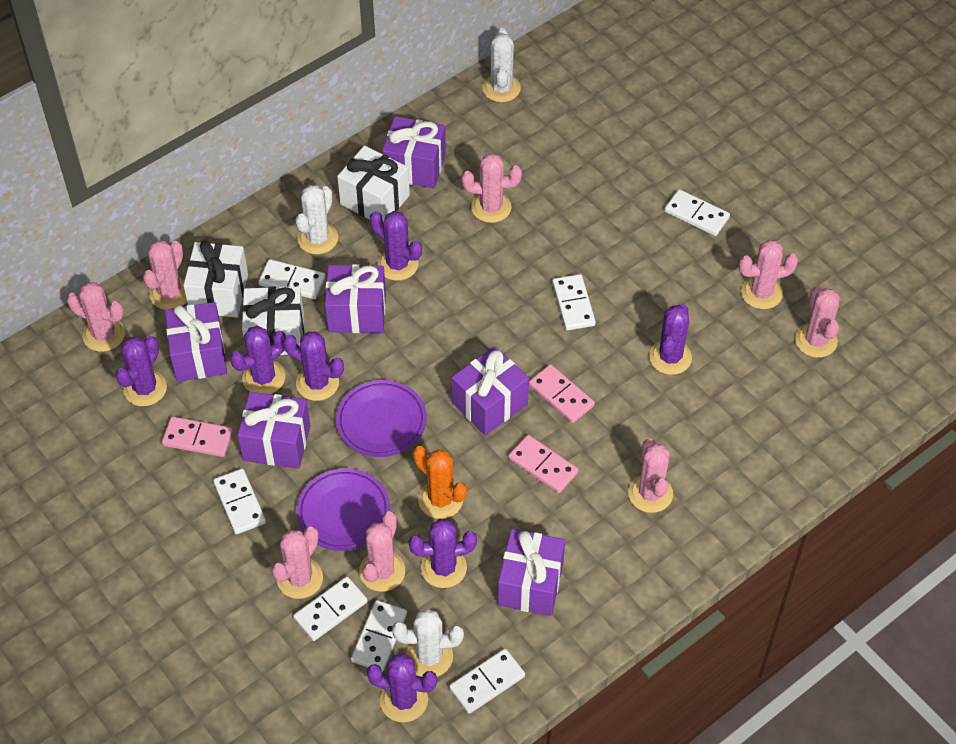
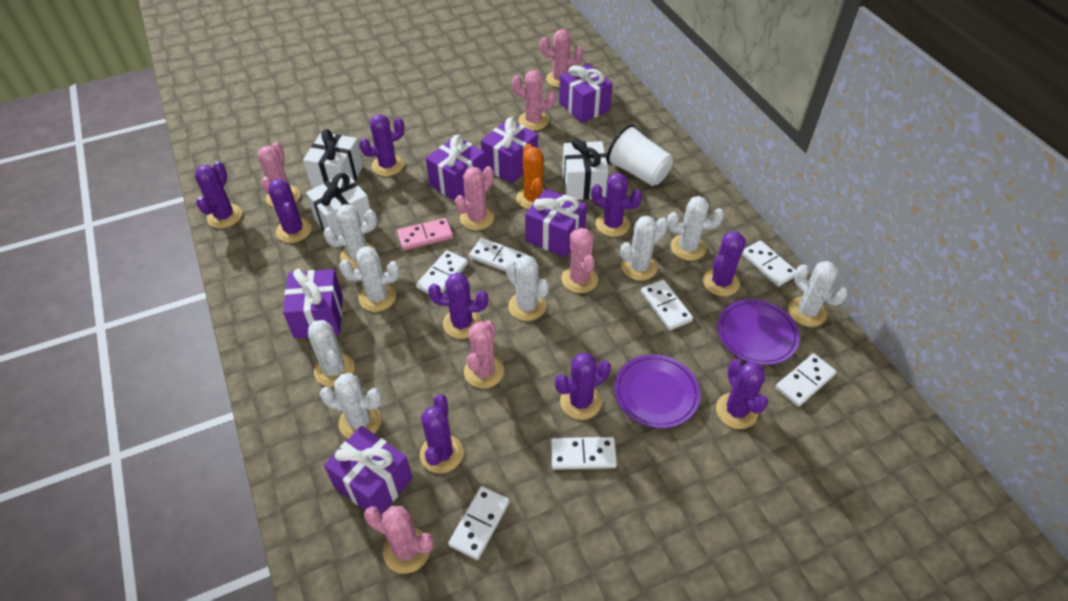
pink cactus: 8 -> 7
pink domino: 3 -> 1
purple cactus: 7 -> 9
white cactus: 3 -> 8
white cup: 0 -> 1

